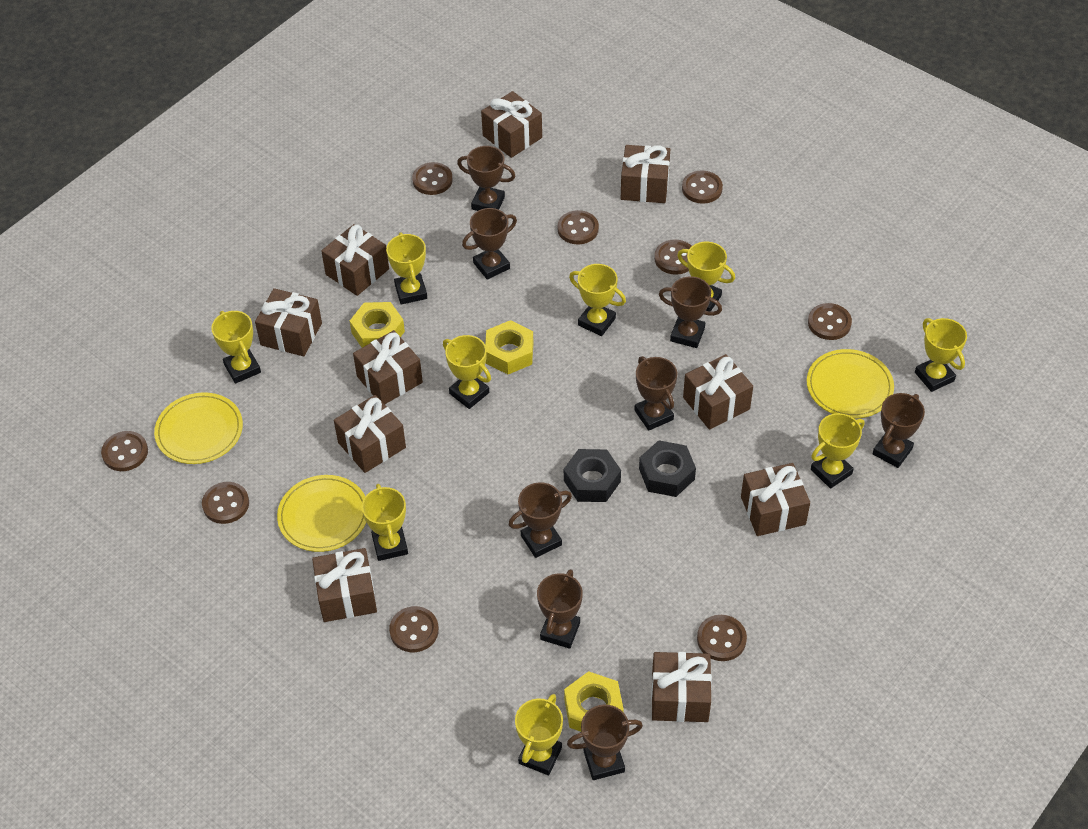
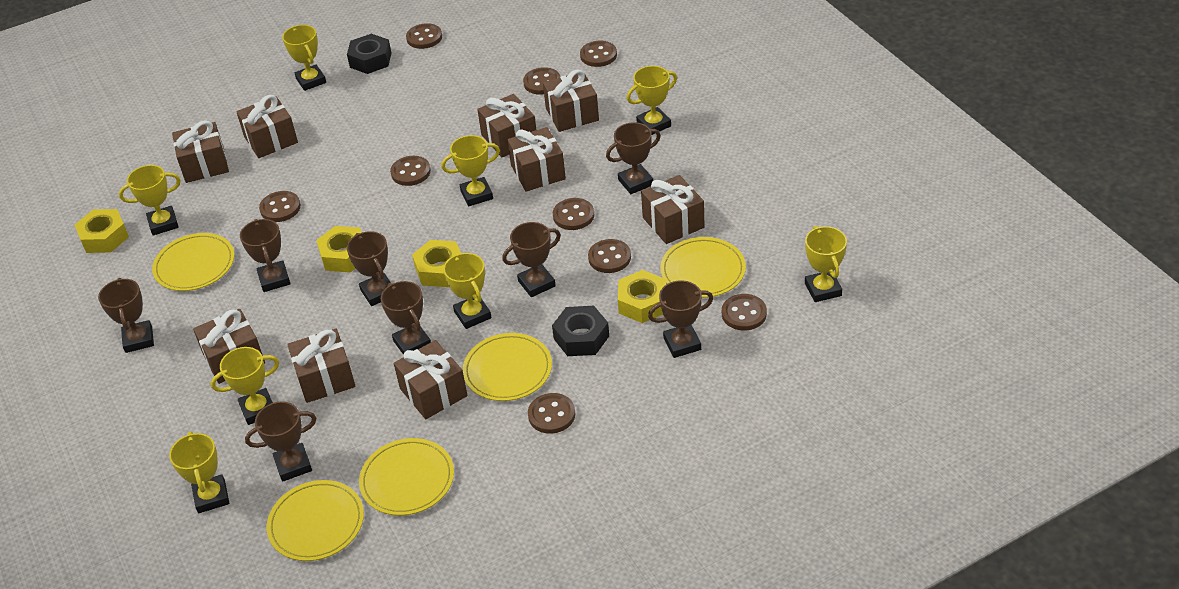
brown gift: 10 -> 9
yellow nut: 3 -> 4
yellow plate: 3 -> 5
yellow trophy: 9 -> 8

